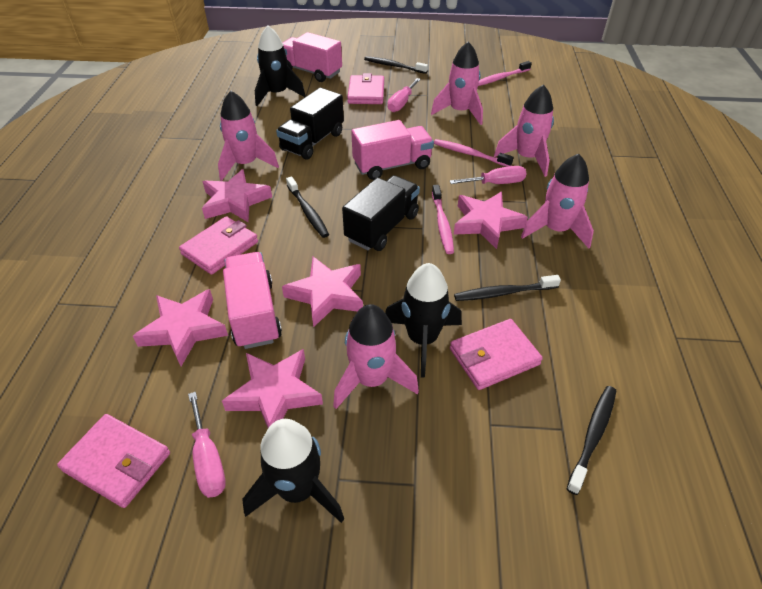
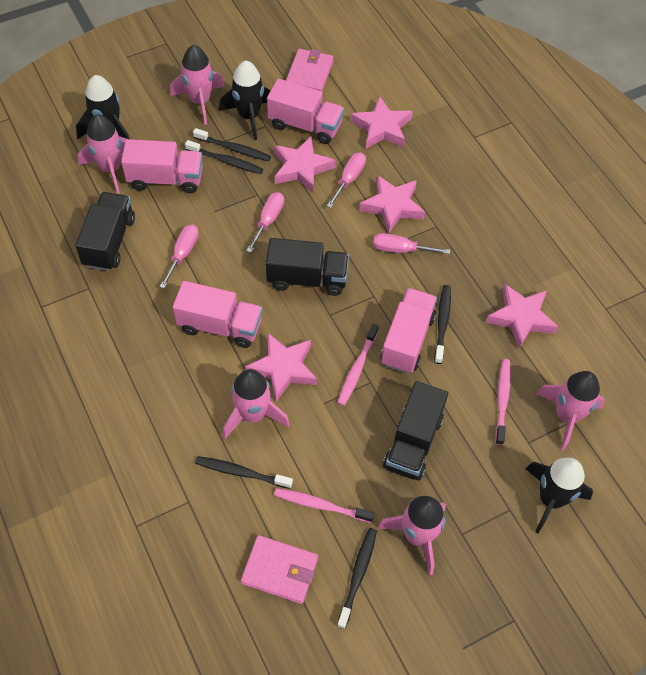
black toothbrush: 4 -> 5
black truck: 2 -> 3
pink screwdriver: 3 -> 4
pink truck: 3 -> 4
pink wallet: 4 -> 2

